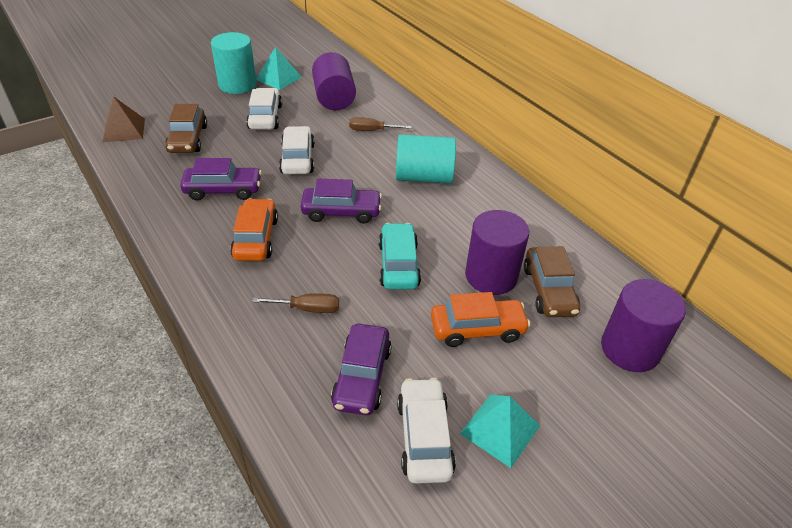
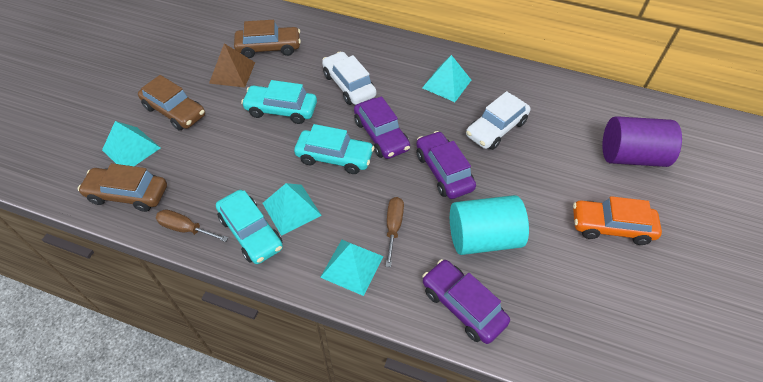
brown car: 2 -> 3
orange car: 2 -> 1
purple cylinder: 3 -> 1
turquoise car: 1 -> 3
turquoise cylinder: 2 -> 1
turquoise pyramid: 2 -> 4
white car: 3 -> 2

